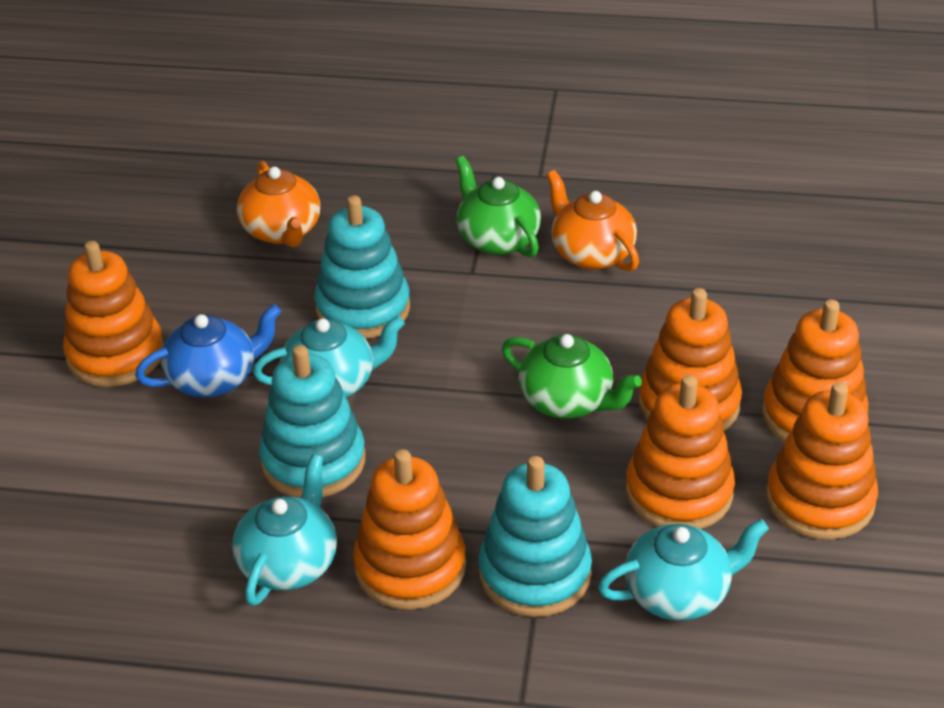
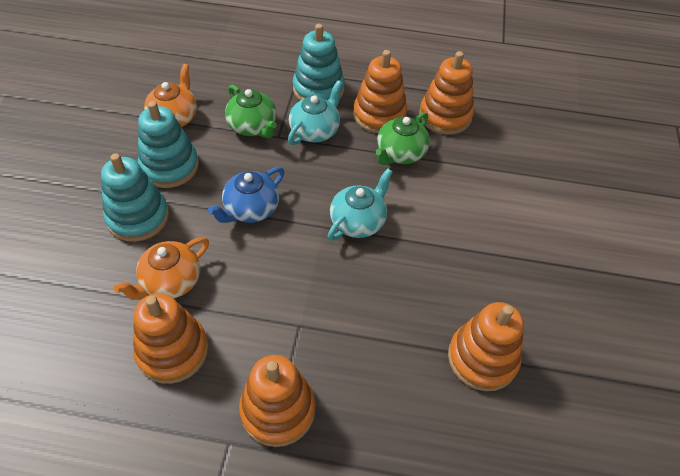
orange stacking toy: 6 -> 5
turquoise teapot: 3 -> 2

